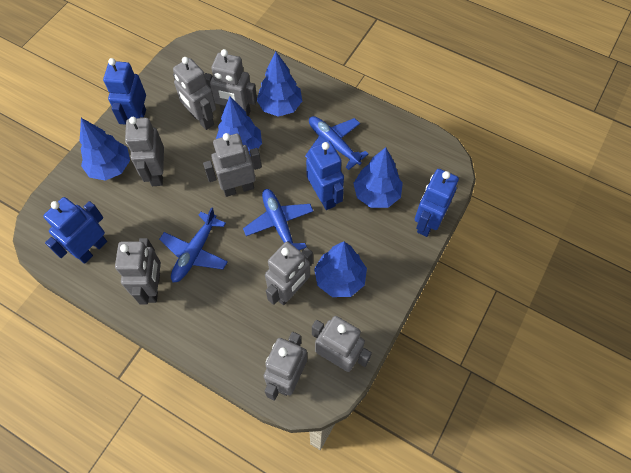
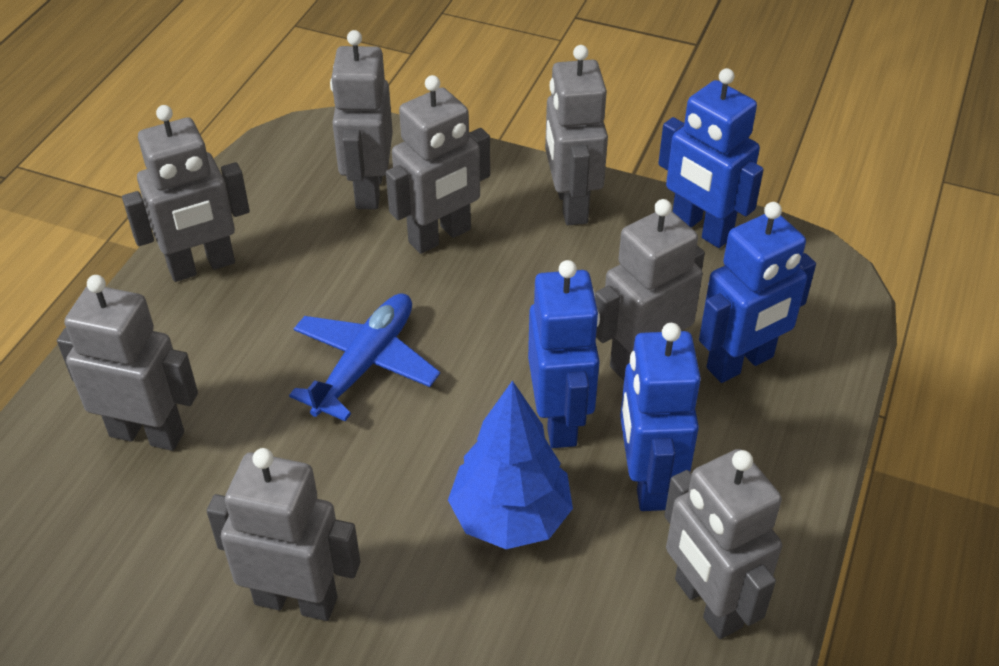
blue plane: 3 -> 1
blue tree: 5 -> 1

